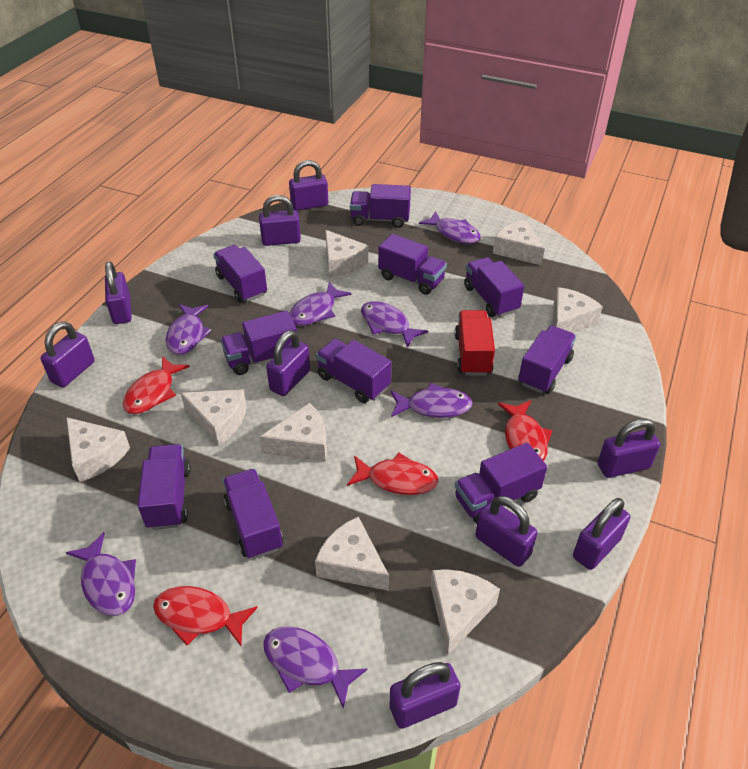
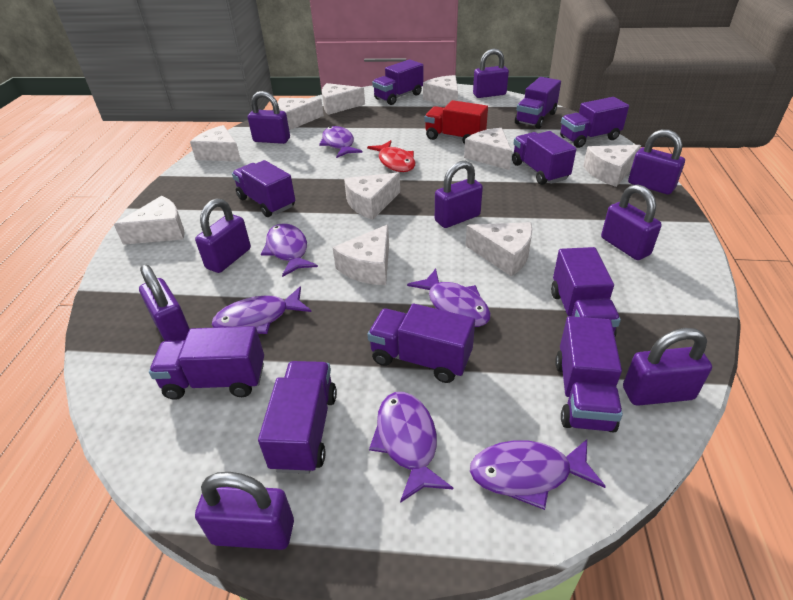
purple fish: 7 -> 6
red fish: 4 -> 1
white cheese: 8 -> 10

